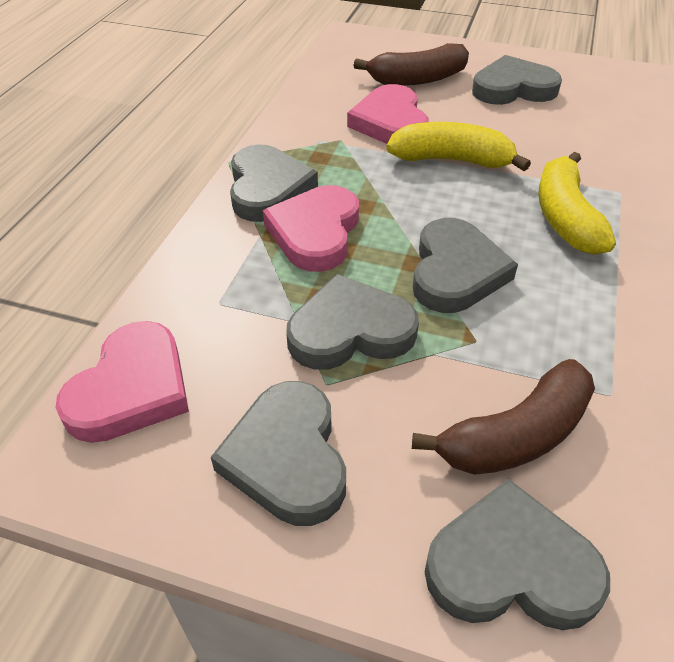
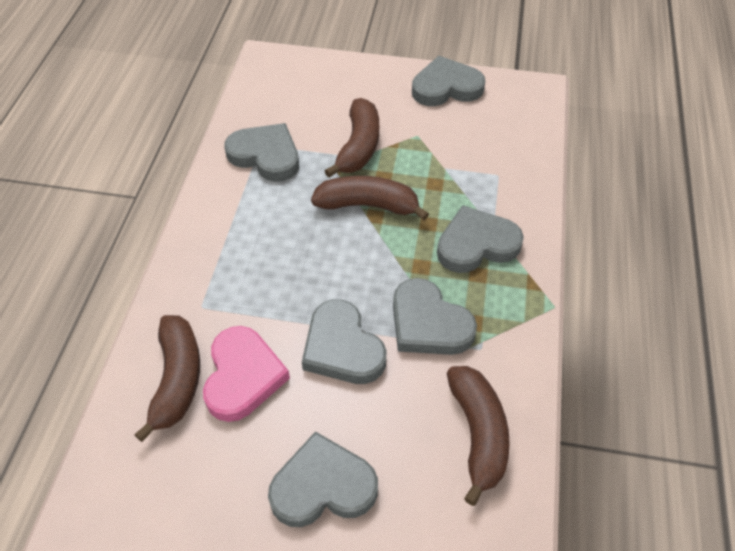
brown banana: 2 -> 4
pink heart: 3 -> 1
yellow banana: 2 -> 0

